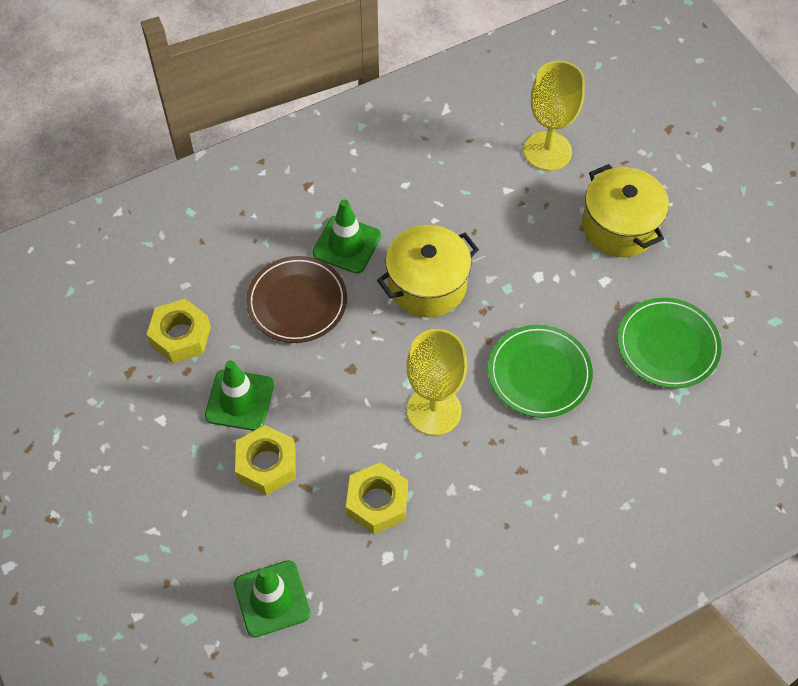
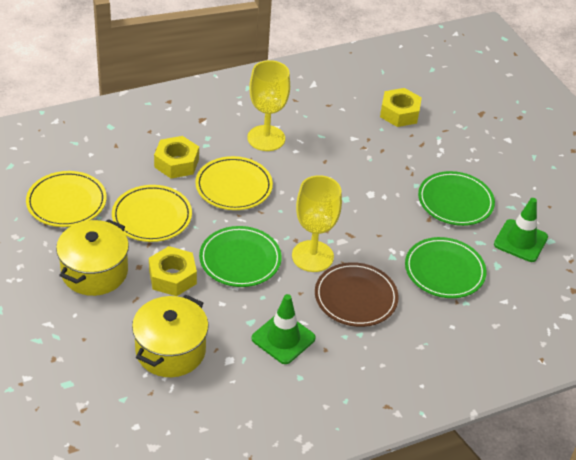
green plate: 2 -> 3
green traffic cone: 3 -> 2
yellow plate: 0 -> 3

